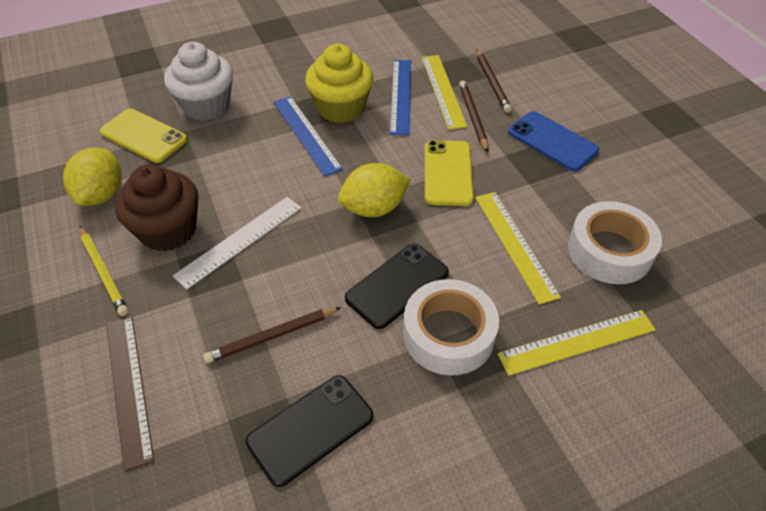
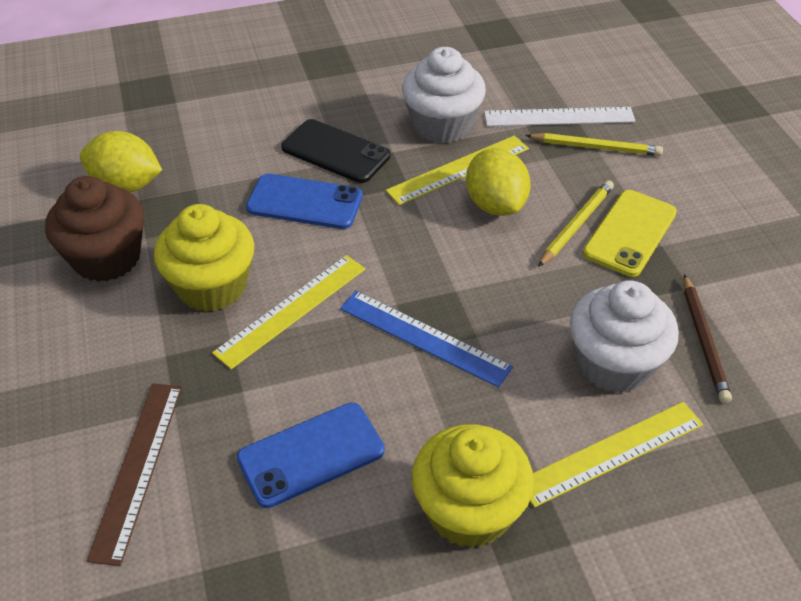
black phone: 2 -> 1
blue phone: 1 -> 2
blue ruler: 2 -> 1
brown pencil: 3 -> 1
white cupcake: 1 -> 2
white tape: 2 -> 0
yellow cupcake: 1 -> 2
yellow pencil: 1 -> 2
yellow phone: 2 -> 1

